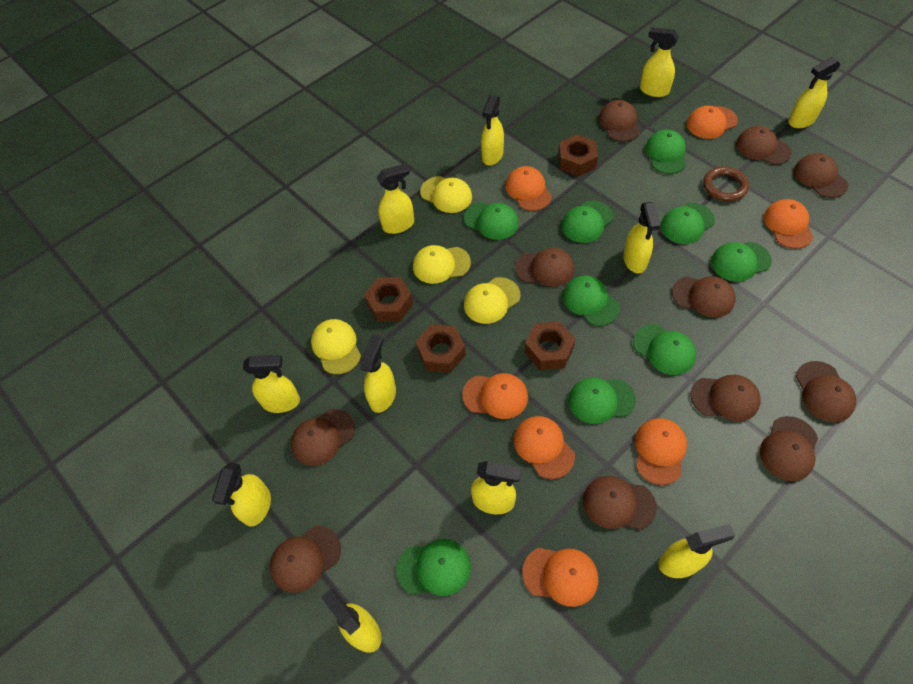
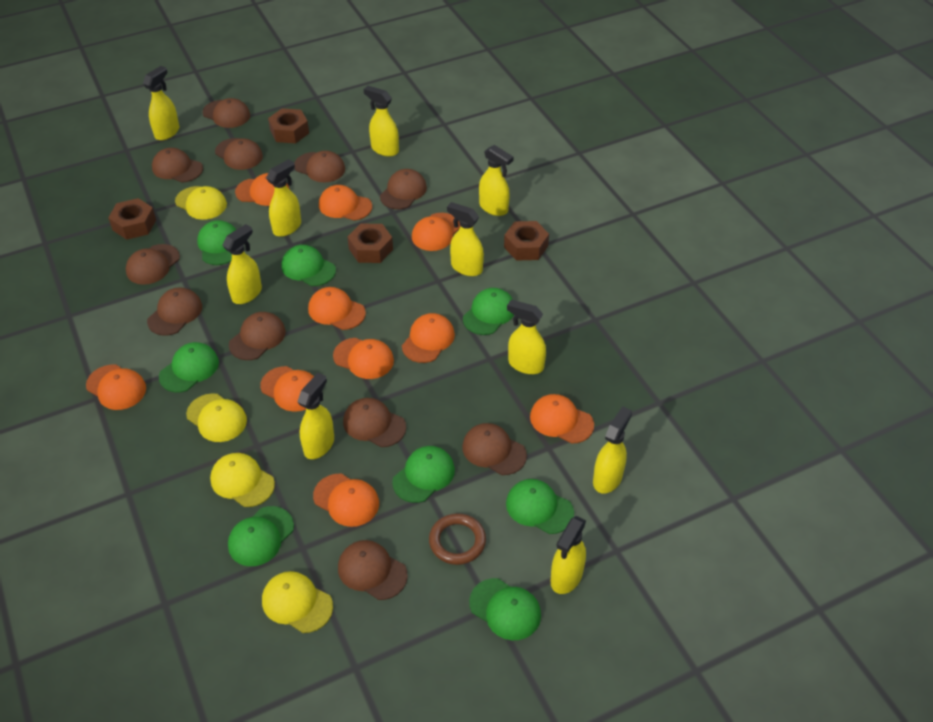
green cap: 9 -> 8
orange cap: 7 -> 10
yellow spray bottle: 11 -> 10

